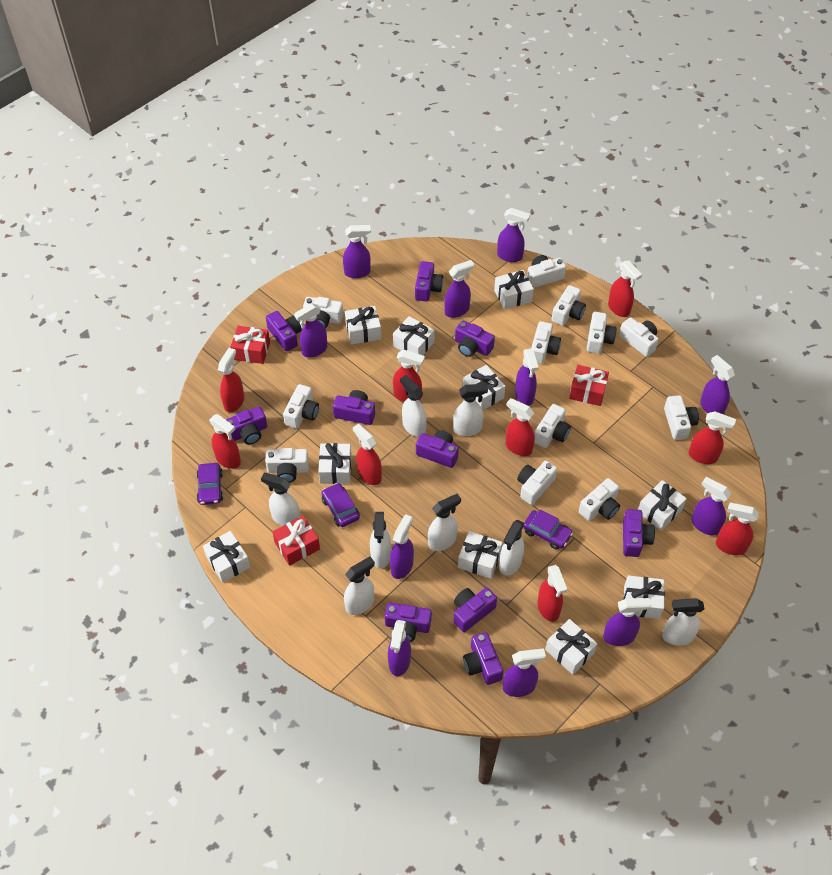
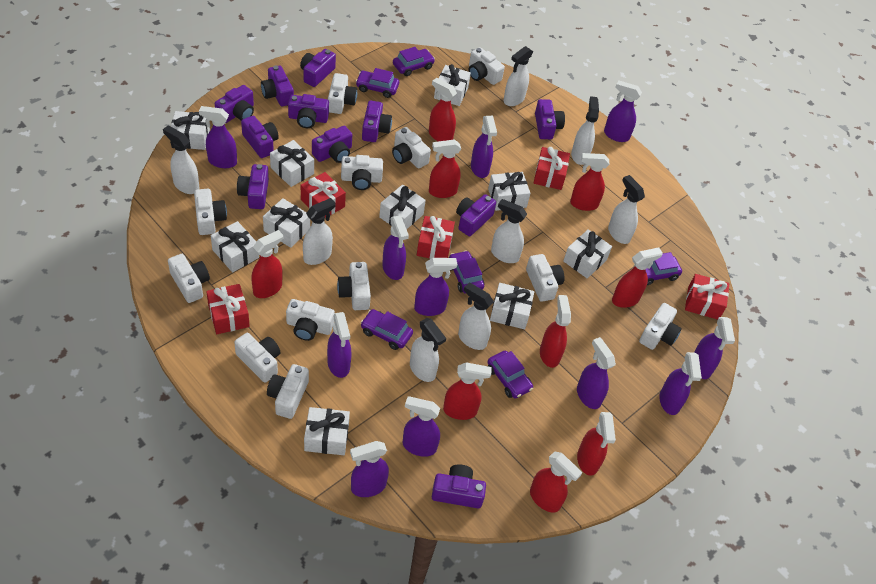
purple camera: 10 -> 11
purple car: 3 -> 6
red gift: 3 -> 5

